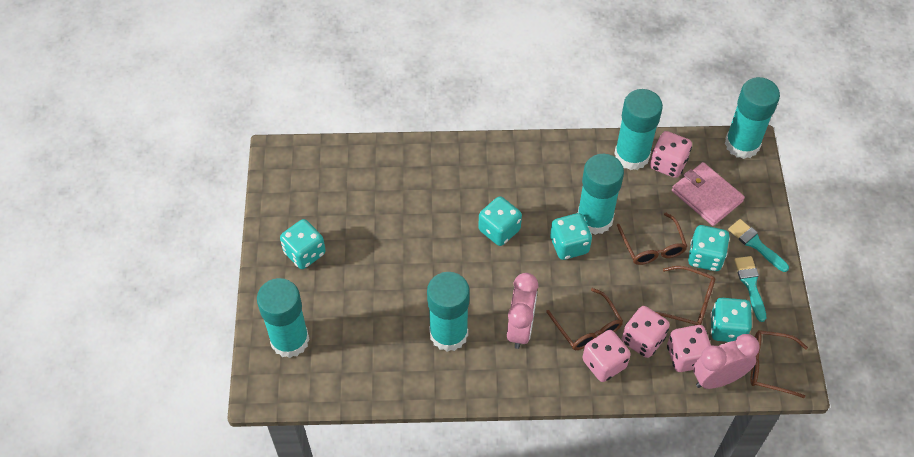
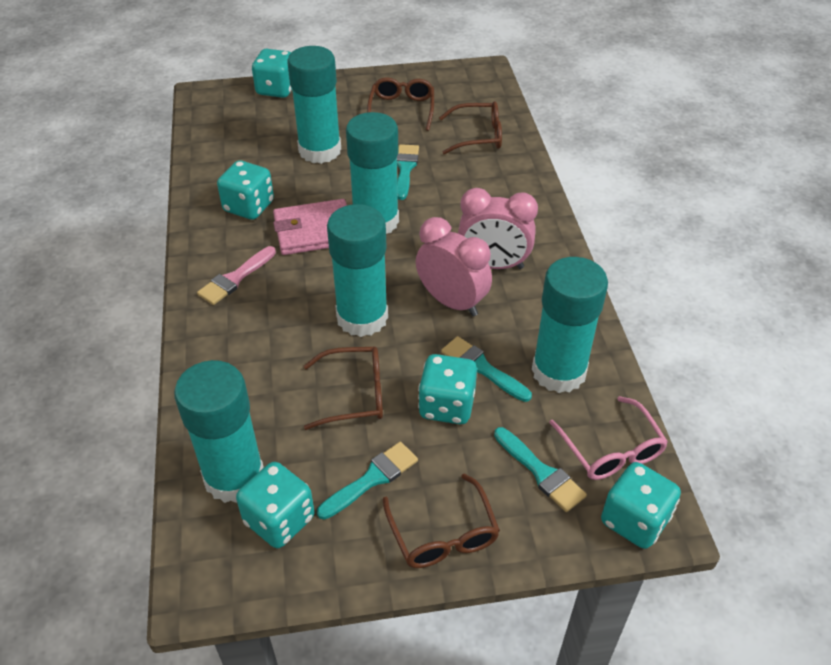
pink brush: 0 -> 1
pink dice: 4 -> 0
pink glasses: 0 -> 1
turquoise brush: 2 -> 4

